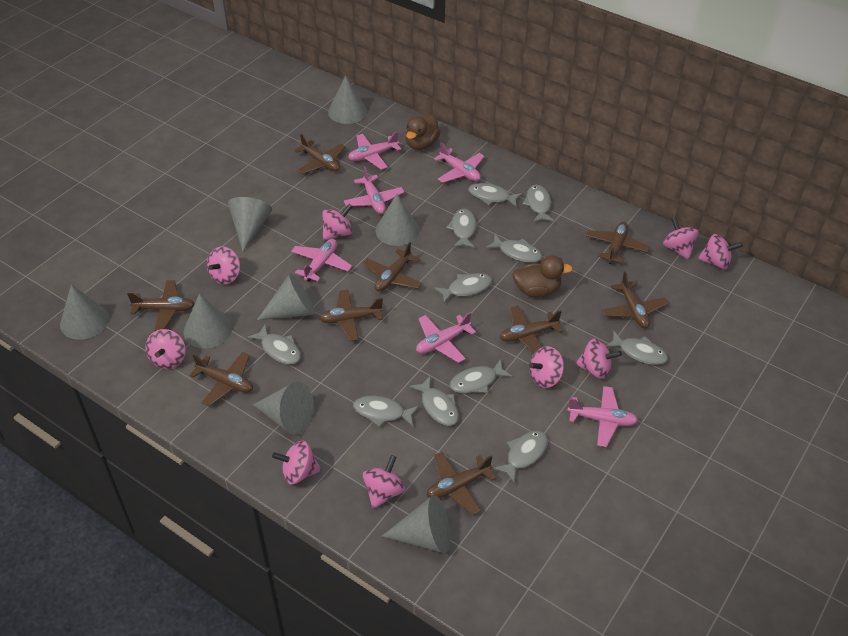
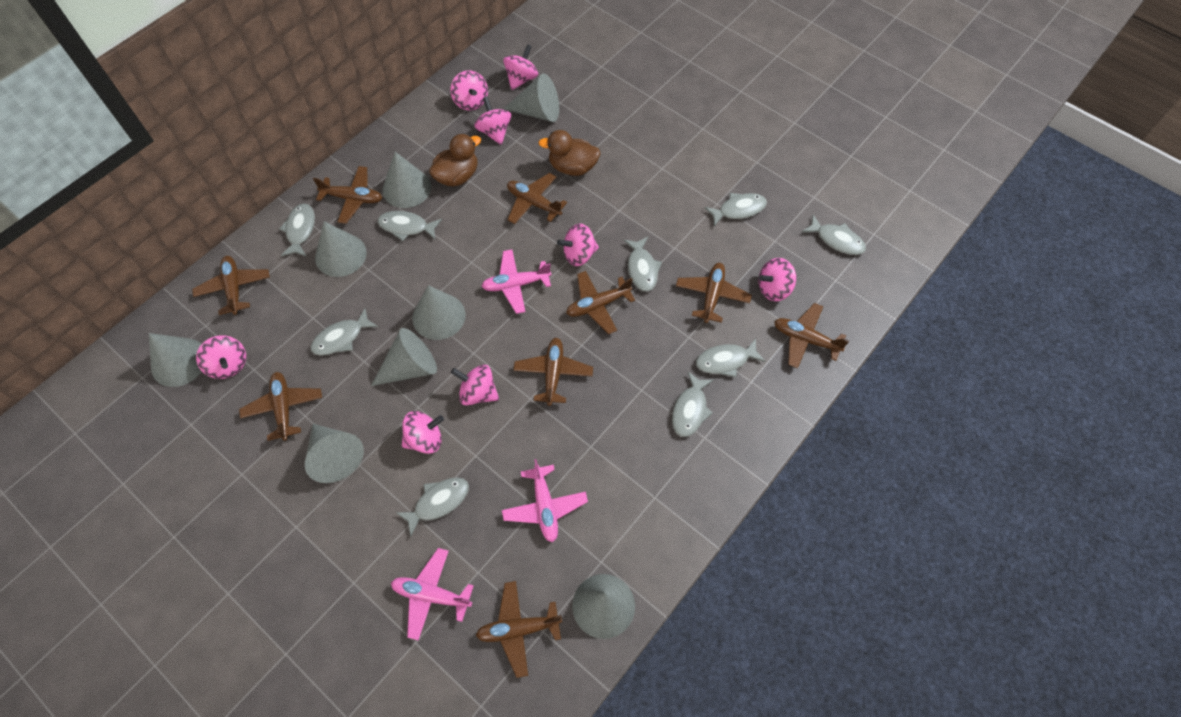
grey fish: 11 -> 9
pink plane: 6 -> 3
pink spinning top: 9 -> 8

